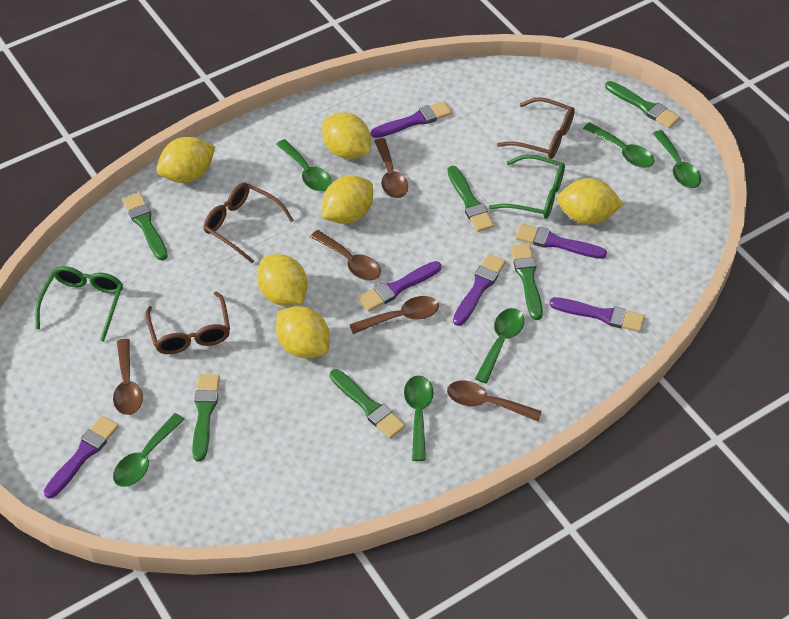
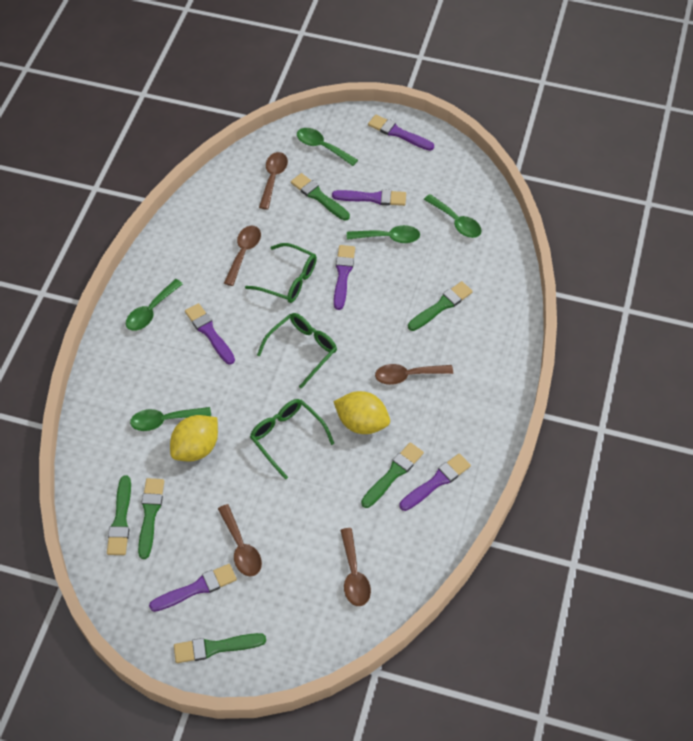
brown glasses: 3 -> 0
green glasses: 2 -> 3
green spoon: 6 -> 5
yellow lemon: 6 -> 2

